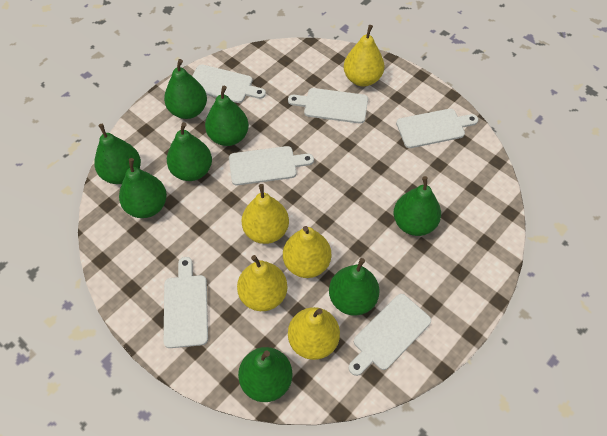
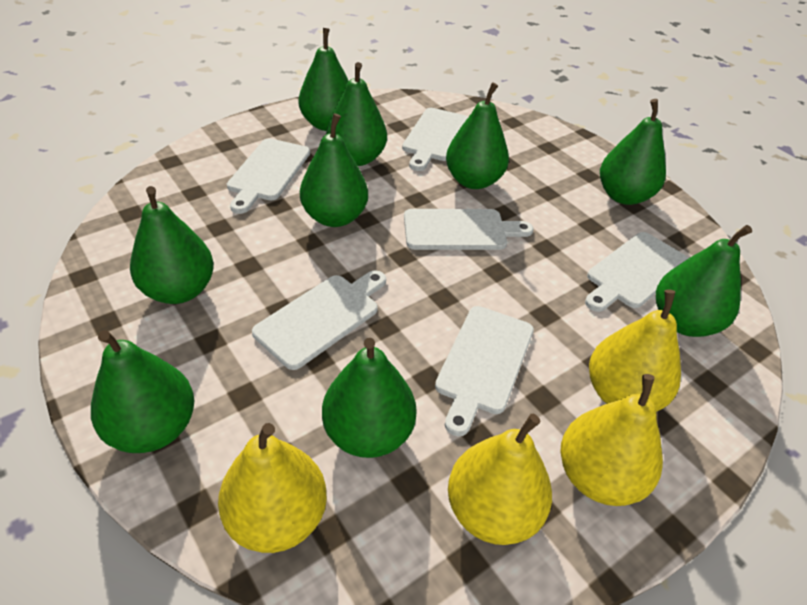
green pear: 8 -> 9
yellow pear: 5 -> 4

